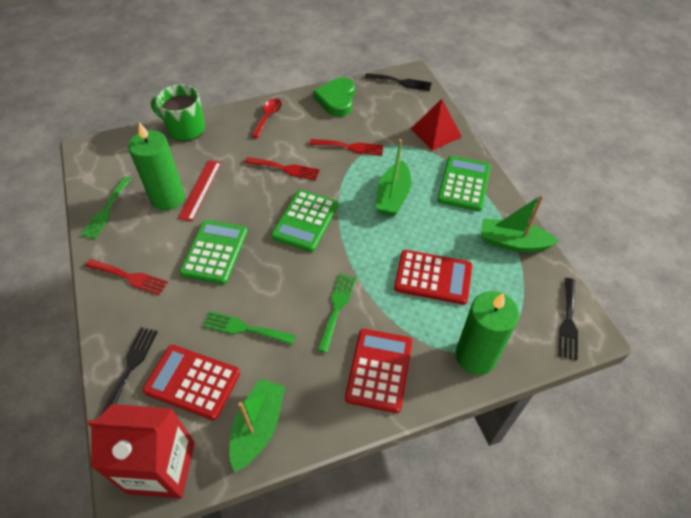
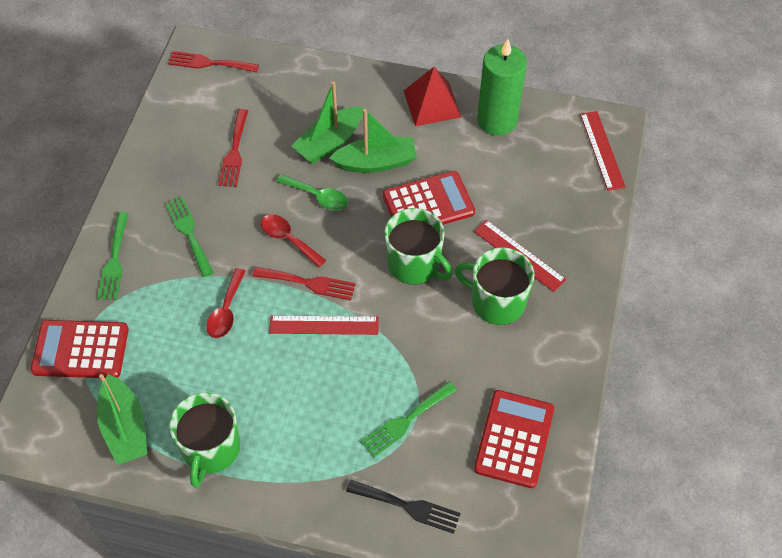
black fork: 3 -> 1
green calculator: 3 -> 0
green candle: 2 -> 1
green heart: 1 -> 0
green mug: 1 -> 3
green spoon: 0 -> 1
red carton: 1 -> 0
red ruler: 1 -> 3
red spoon: 1 -> 2

